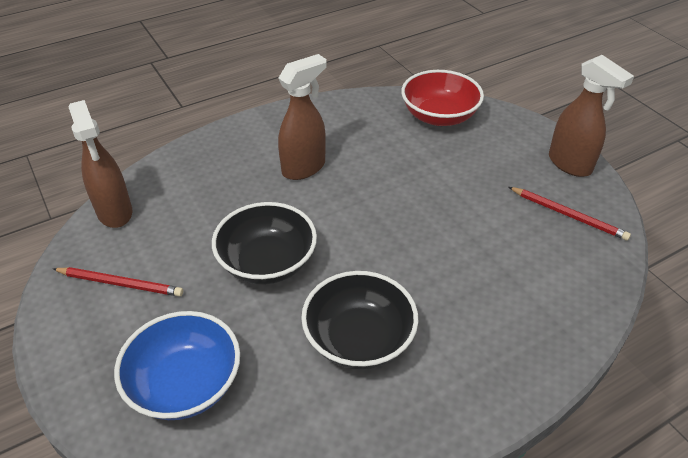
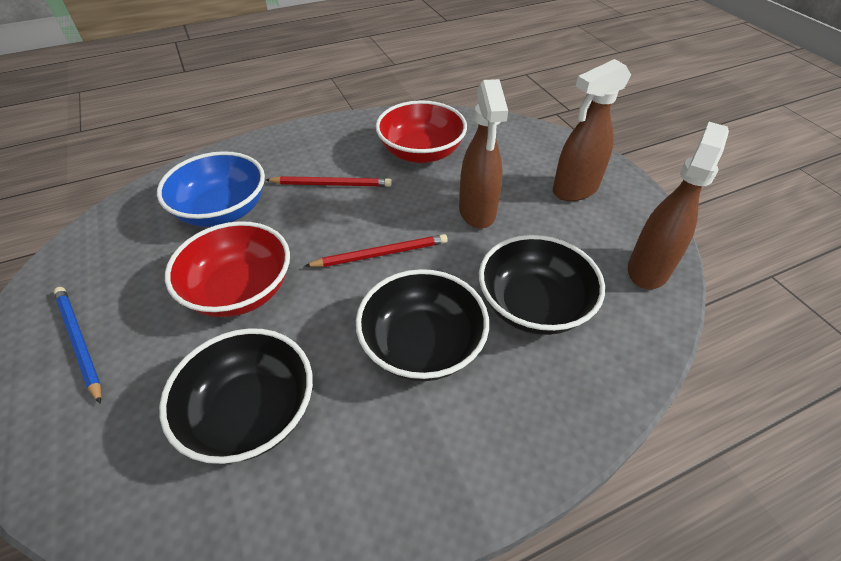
black bowl: 2 -> 3
blue pencil: 0 -> 1
red bowl: 1 -> 2

